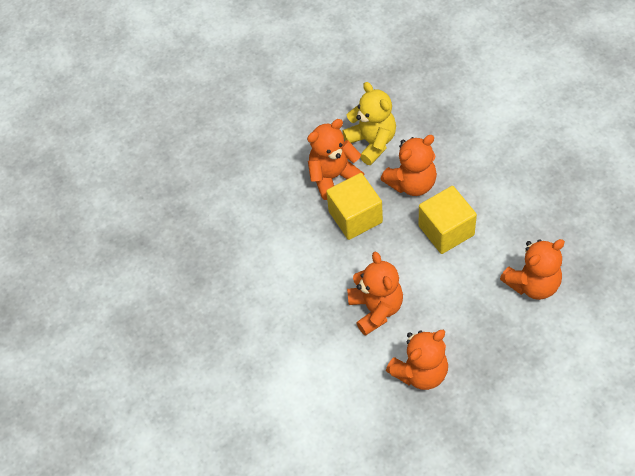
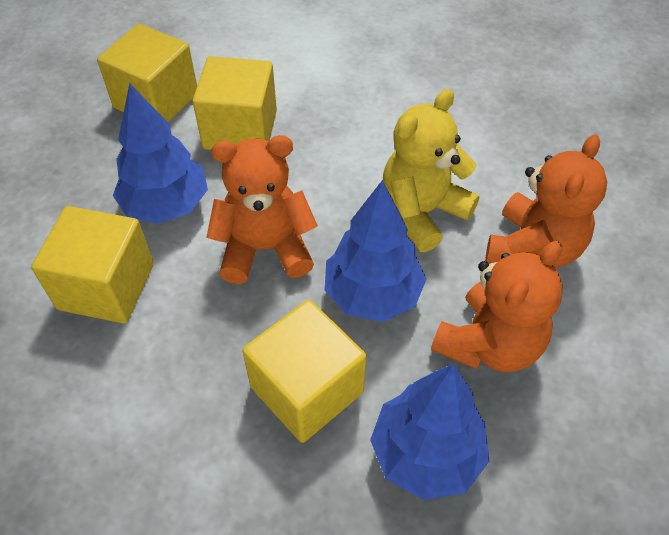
blue tree: 0 -> 3
orange teddy bear: 5 -> 3
yellow cube: 2 -> 4

